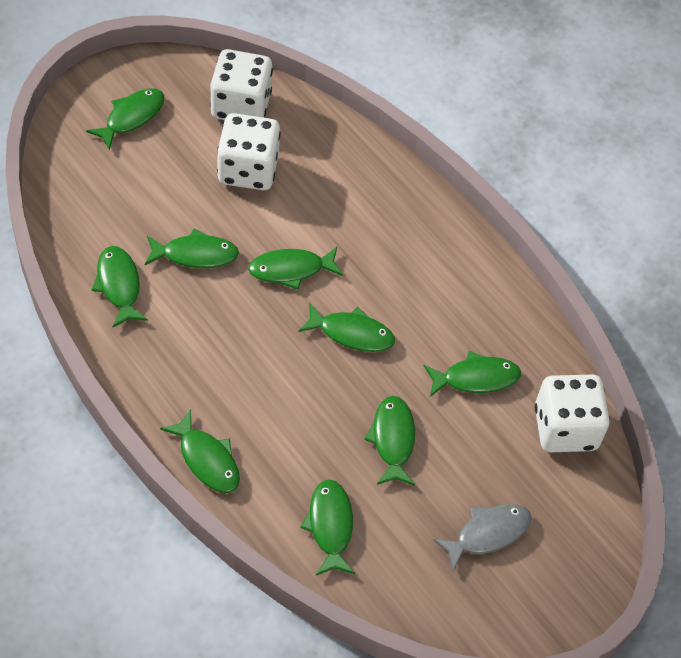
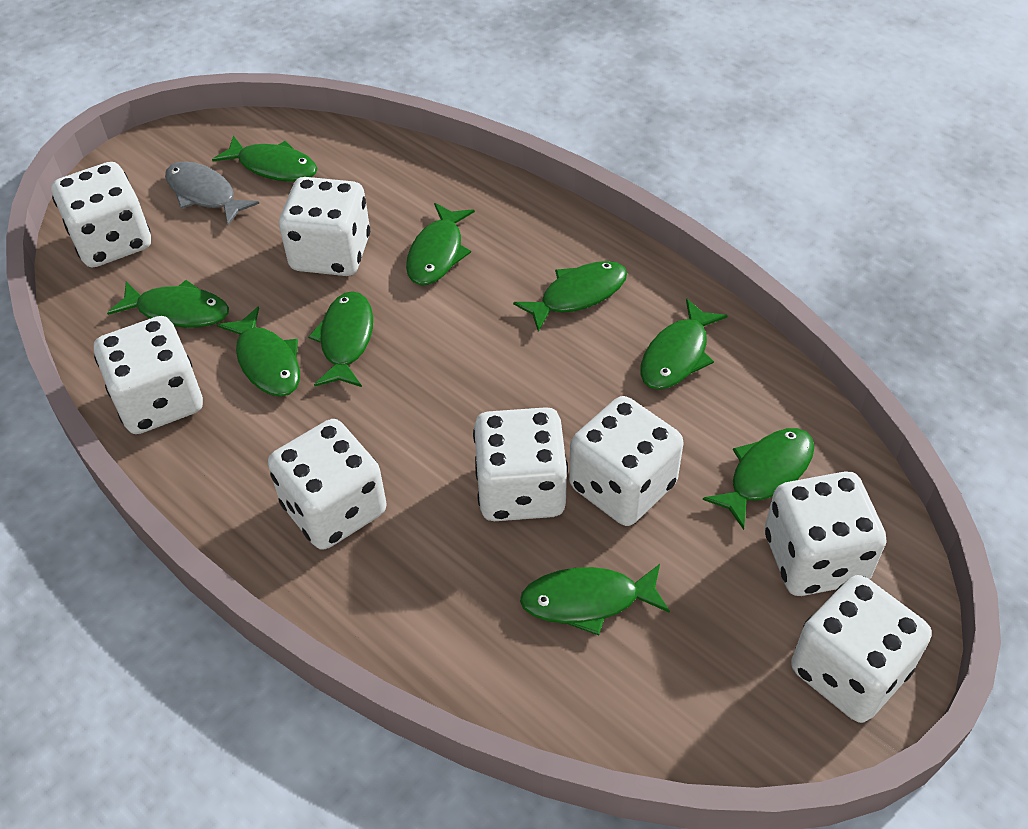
white dice: 3 -> 8

